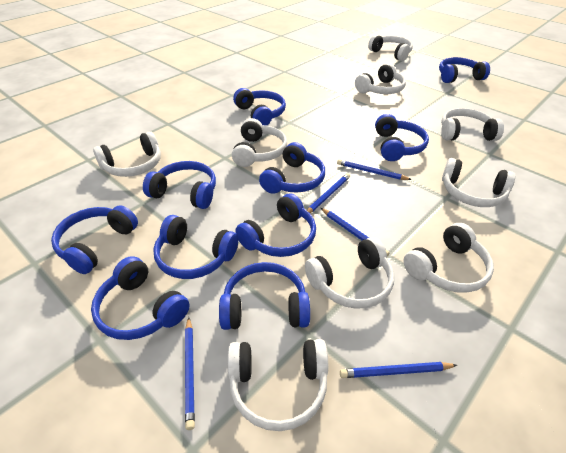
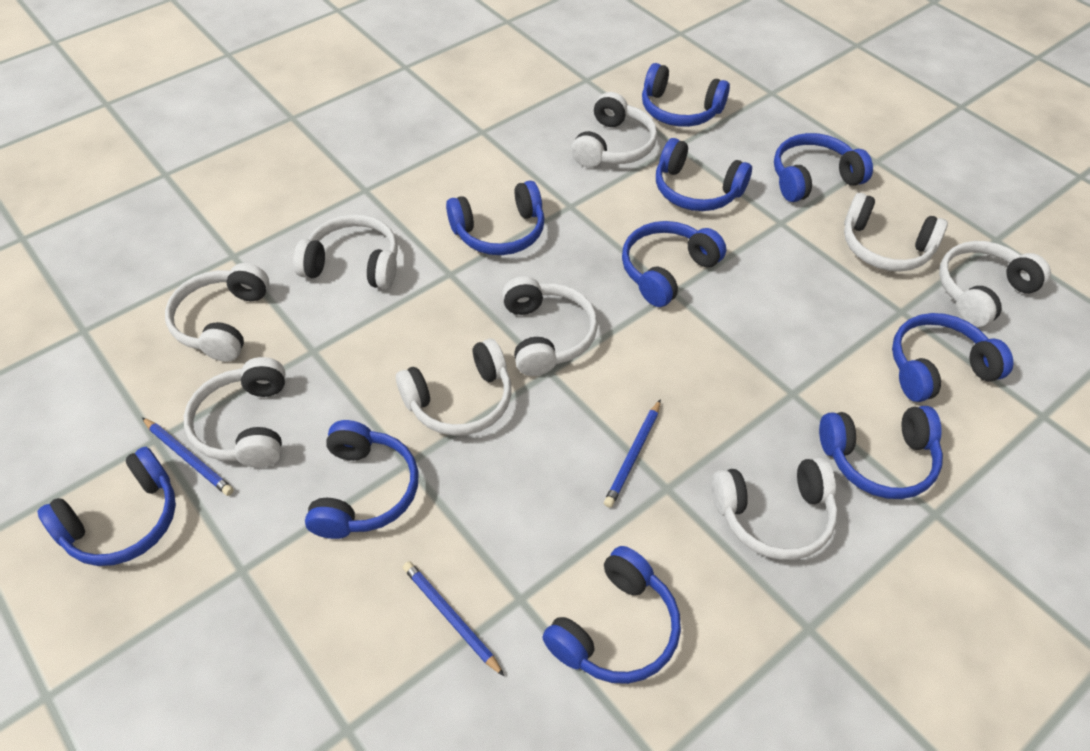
blue pencil: 5 -> 3

